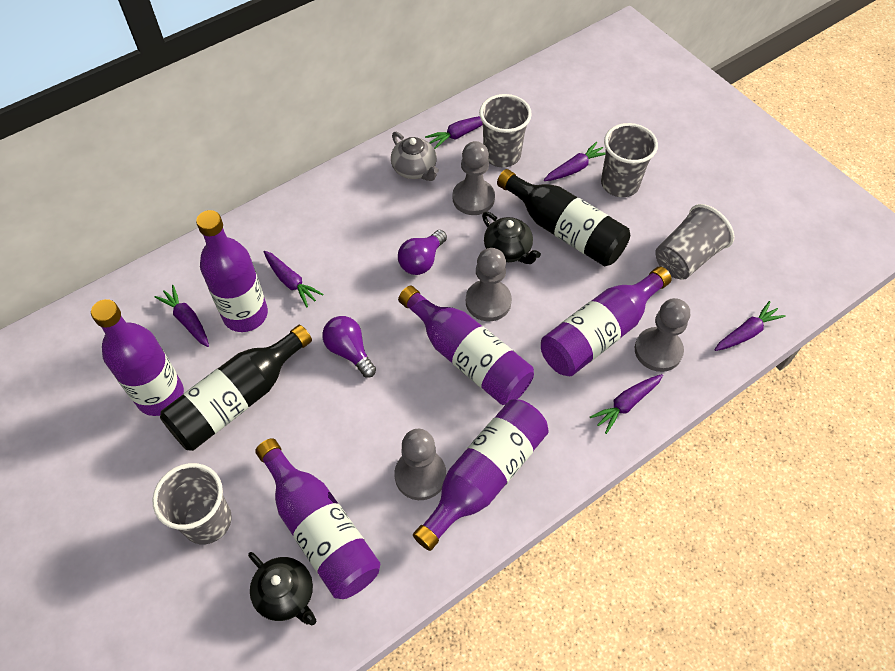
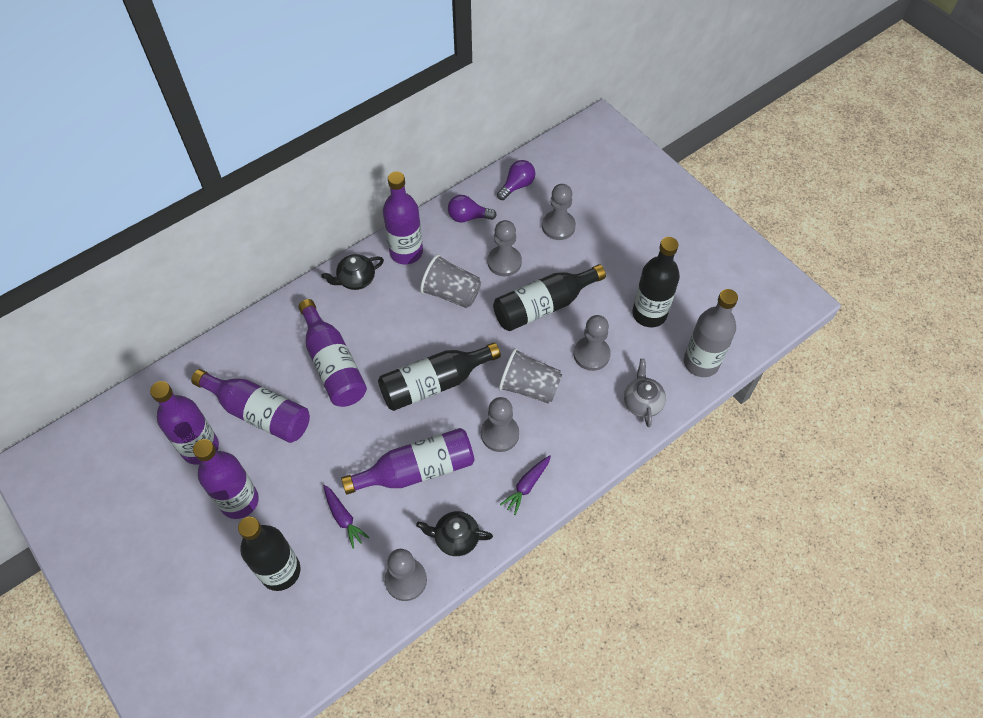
black bottle: 2 -> 4
grey bottle: 0 -> 1
grey cup: 4 -> 2
grey pawn: 4 -> 5
purple carrot: 6 -> 2

